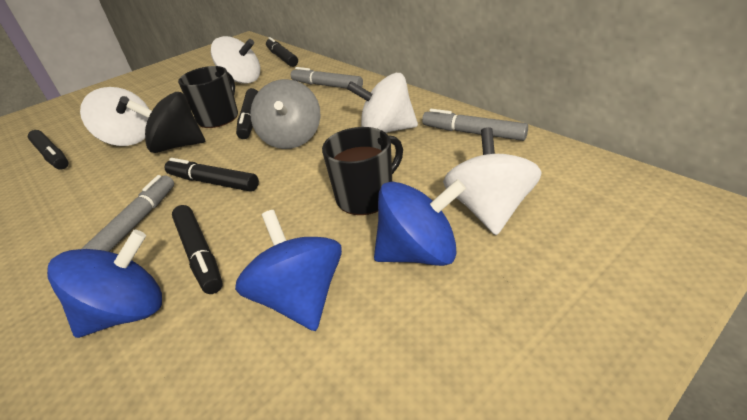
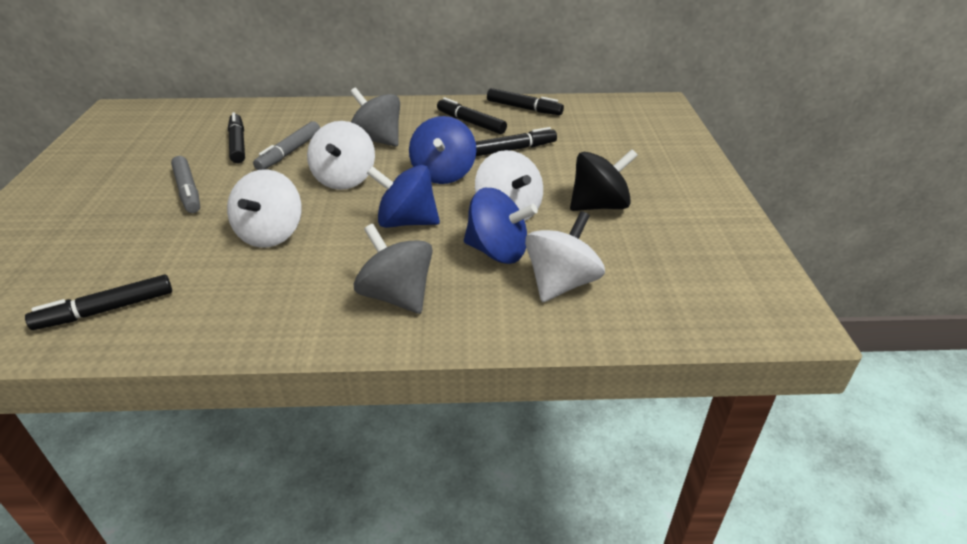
black mug: 2 -> 0
grey marker: 3 -> 2
grey spinning top: 1 -> 2

